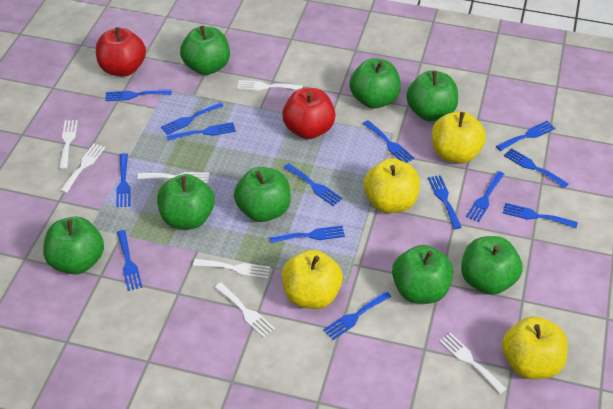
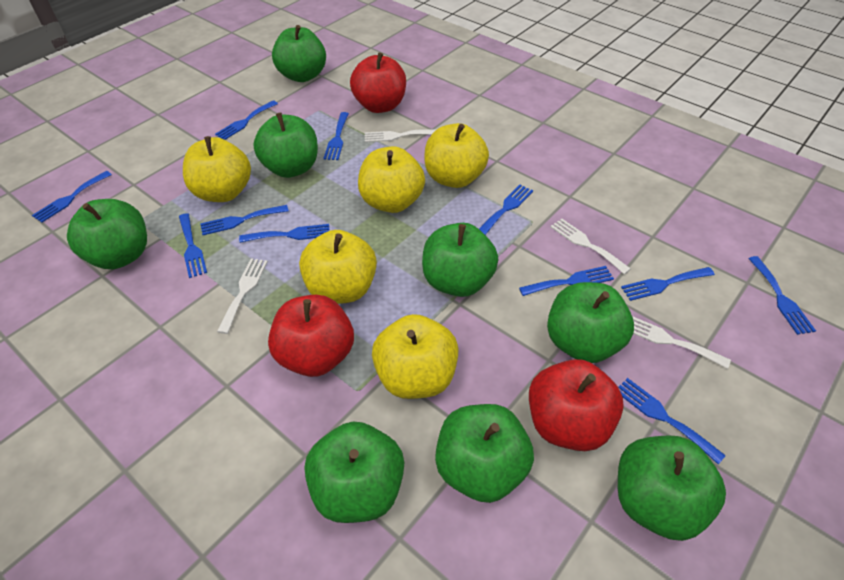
blue fork: 14 -> 11
red apple: 2 -> 3
white fork: 7 -> 4
yellow apple: 4 -> 5

